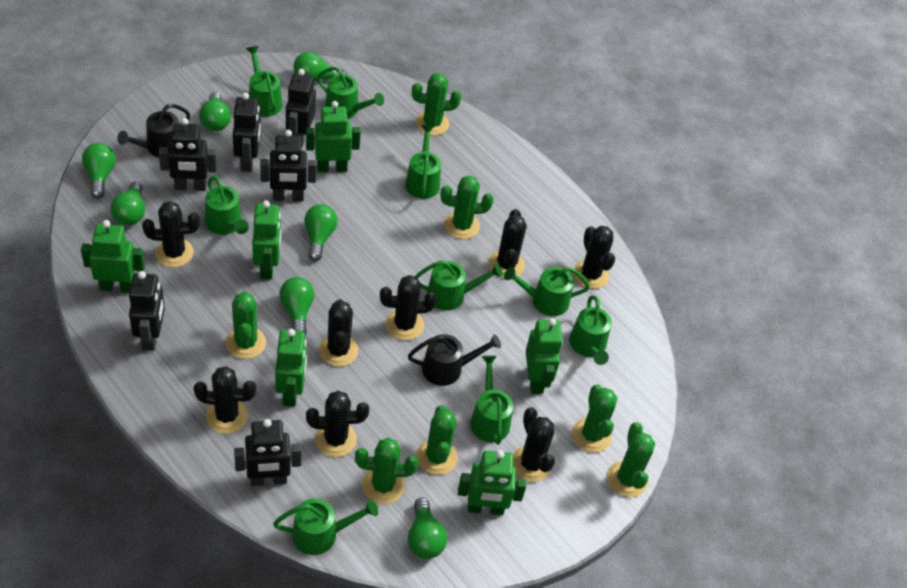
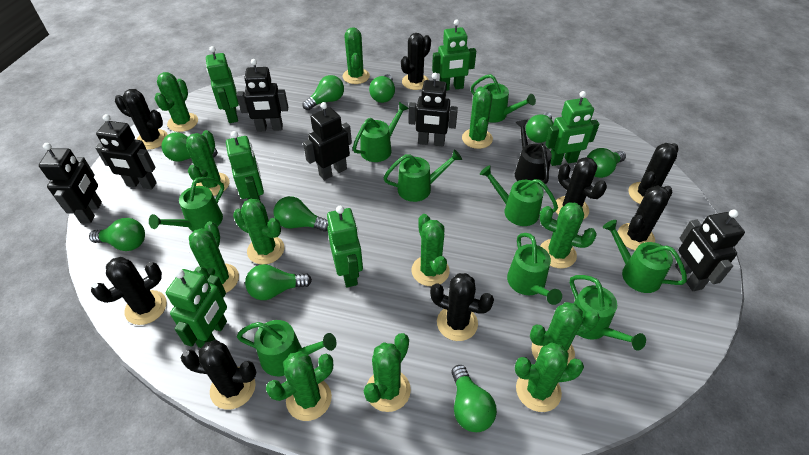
black watering can: 2 -> 1
green cactus: 7 -> 12
green light bulb: 7 -> 9

